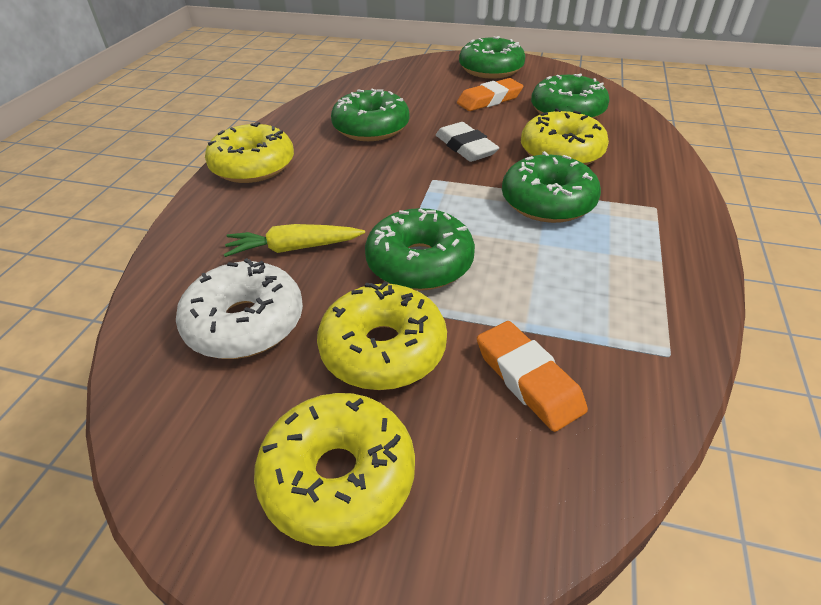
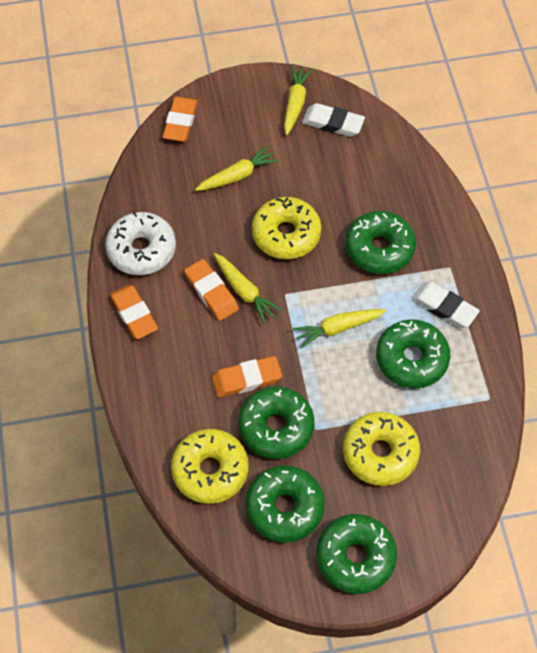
orange eraser: 2 -> 4
white eraser: 1 -> 2
yellow carrot: 1 -> 4
yellow donut: 4 -> 3

